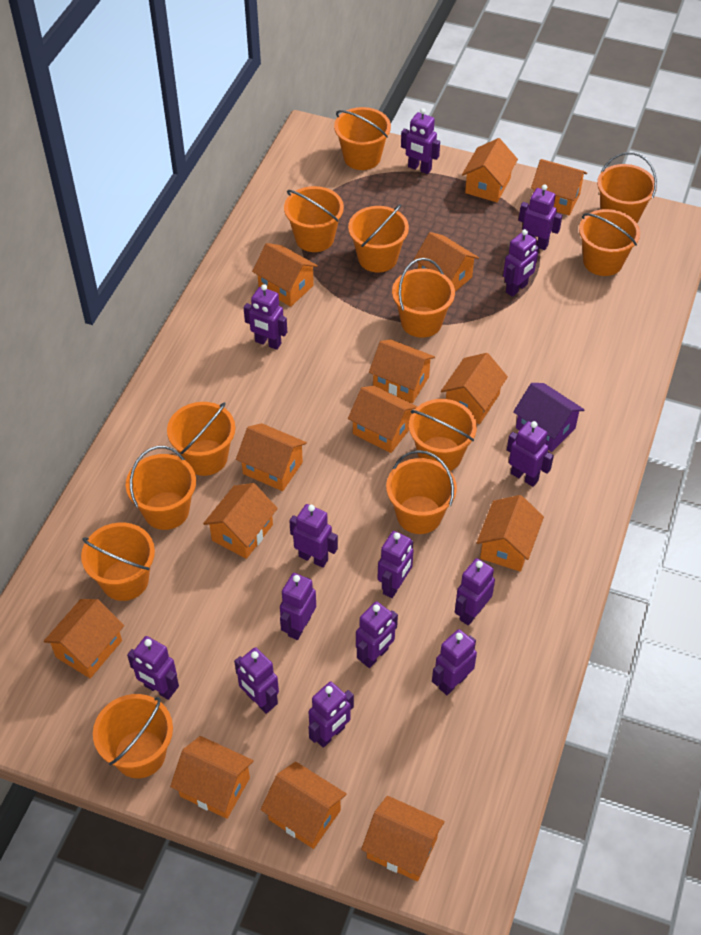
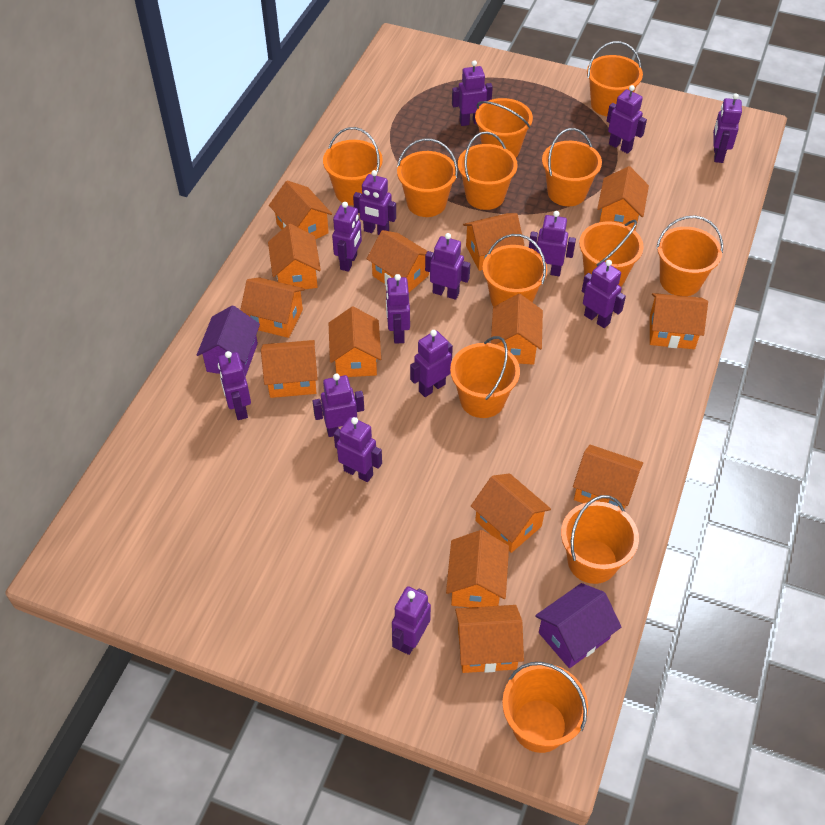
purple house: 1 -> 2

